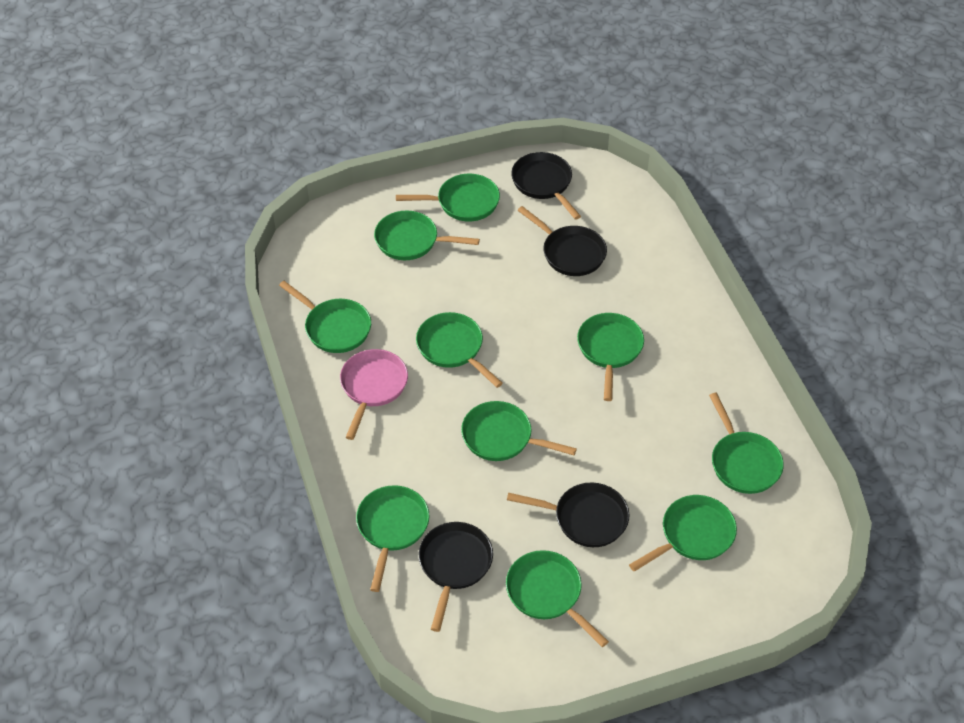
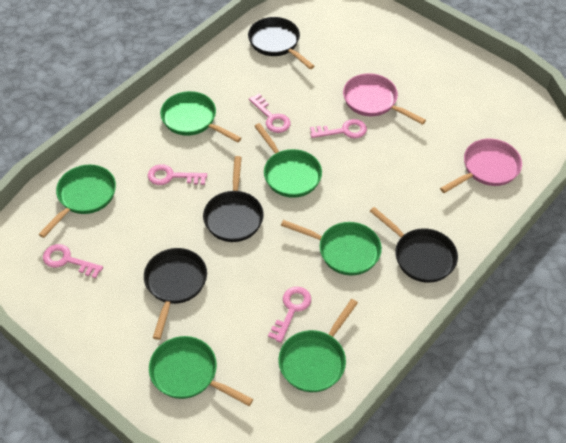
green pan: 10 -> 6
pink key: 0 -> 5
pink pan: 1 -> 2

